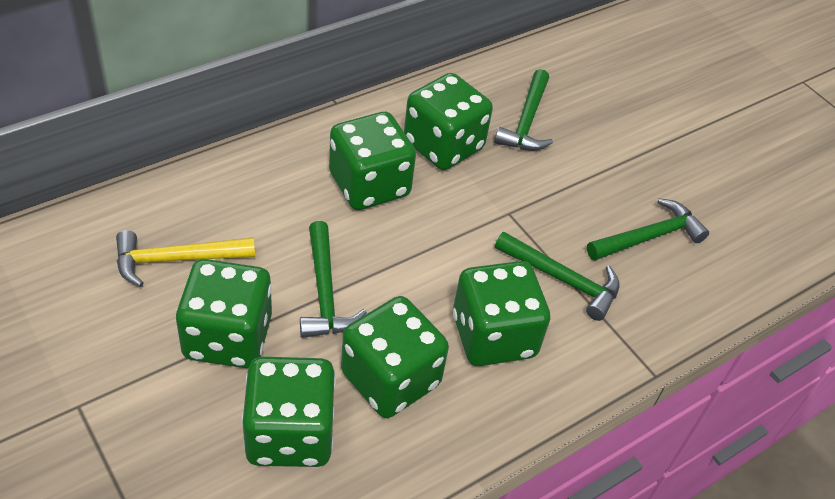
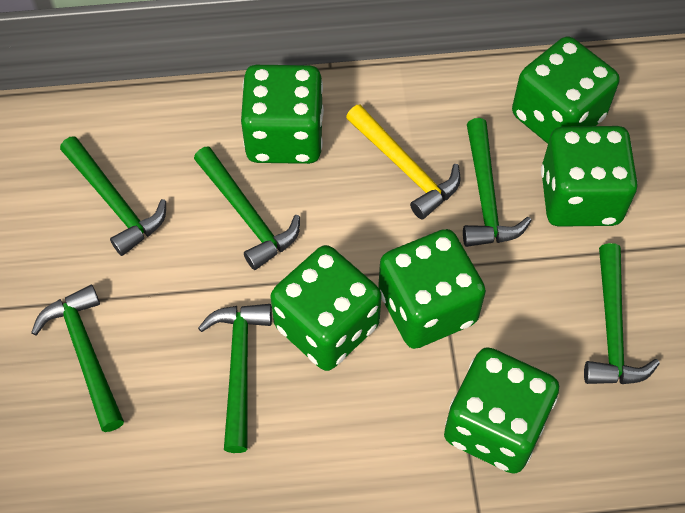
green hammer: 4 -> 6

